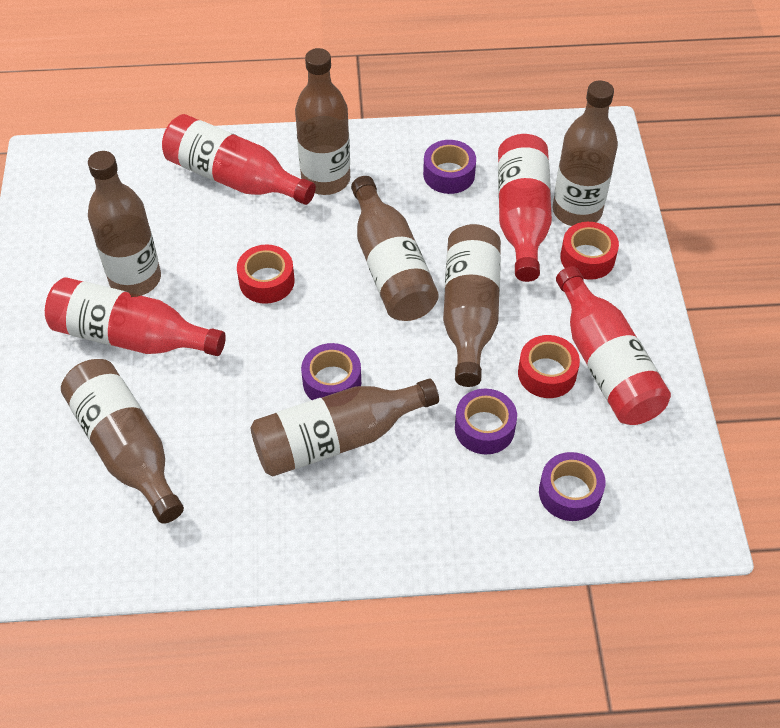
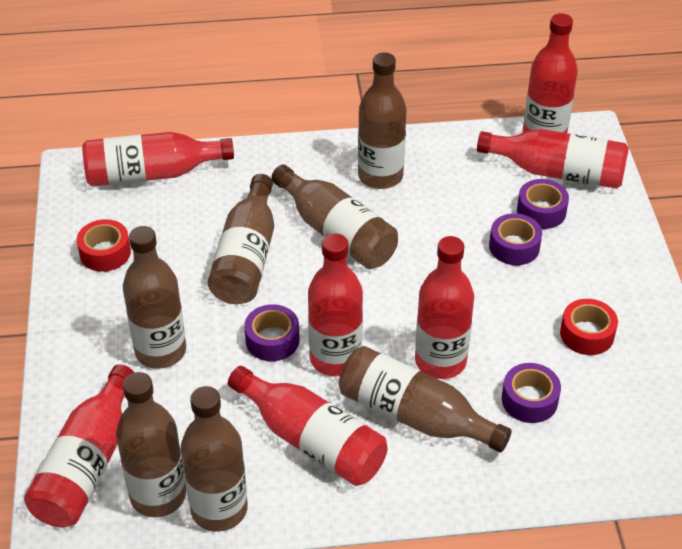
red bottle: 4 -> 7
red tape: 3 -> 2

